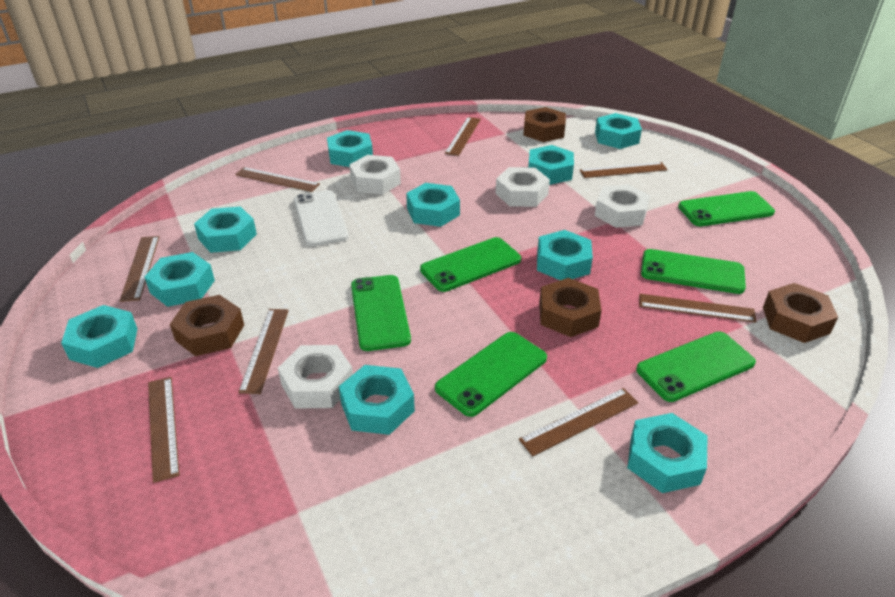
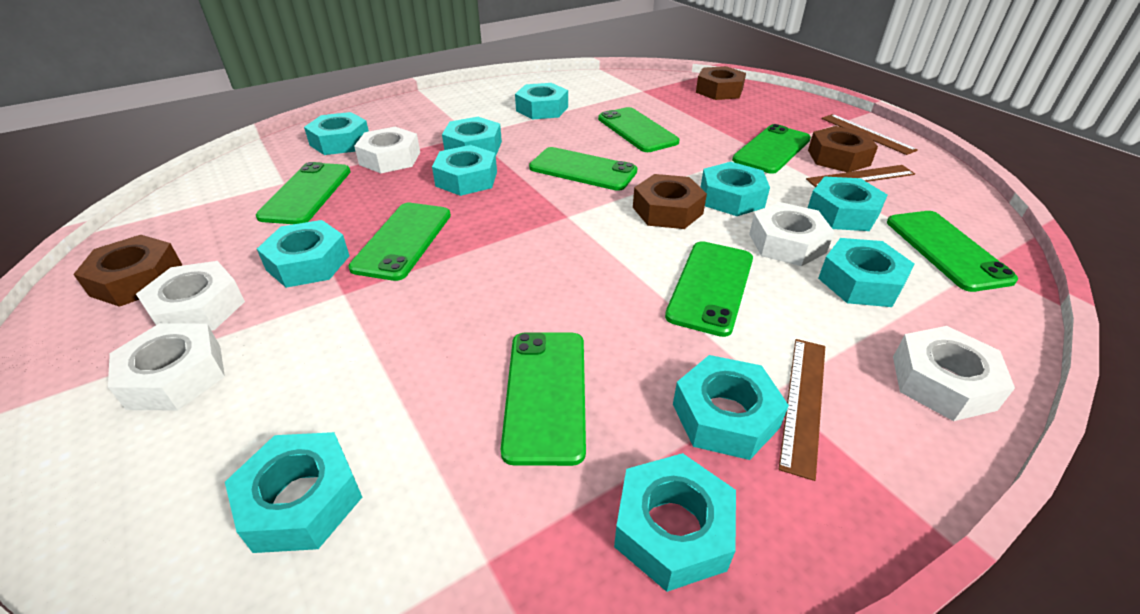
brown ruler: 8 -> 3
green phone: 6 -> 8
turquoise nut: 10 -> 11
white nut: 4 -> 5
white phone: 1 -> 0

